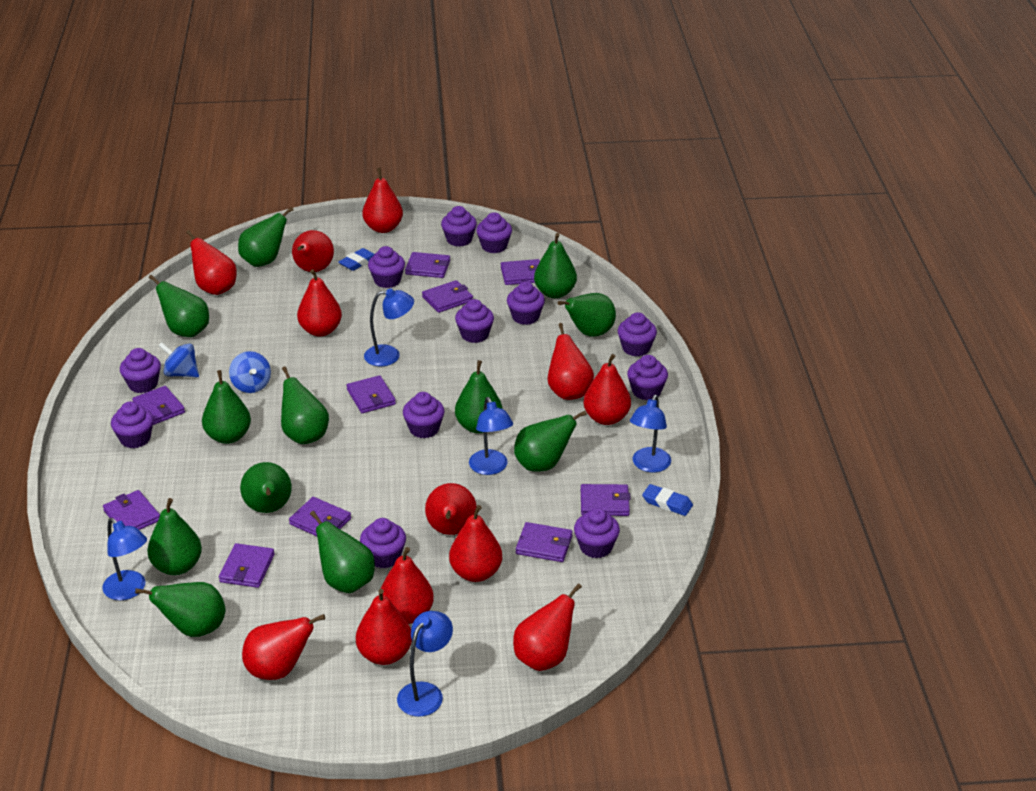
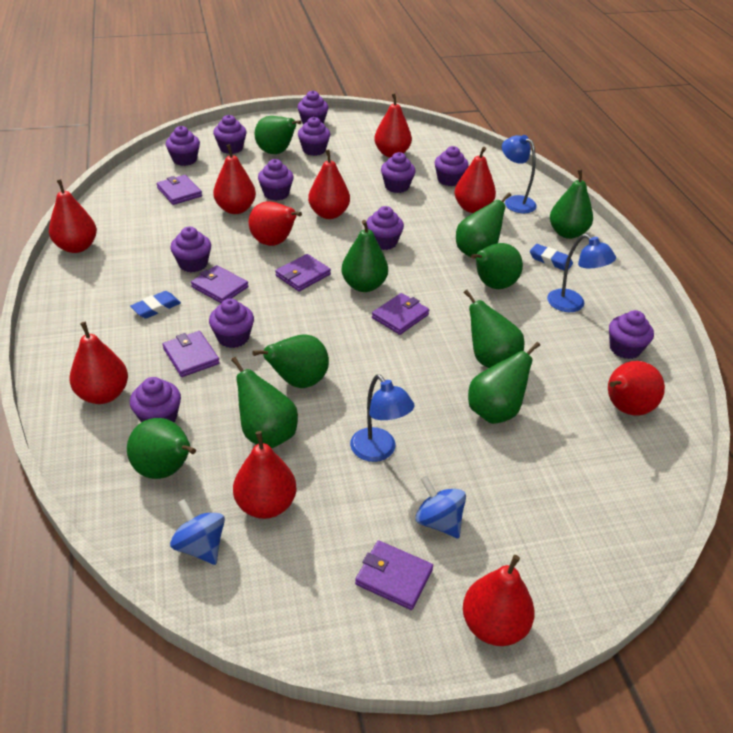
blue lamp: 5 -> 3
green pear: 12 -> 10
purple wallet: 10 -> 6
red pear: 12 -> 10

